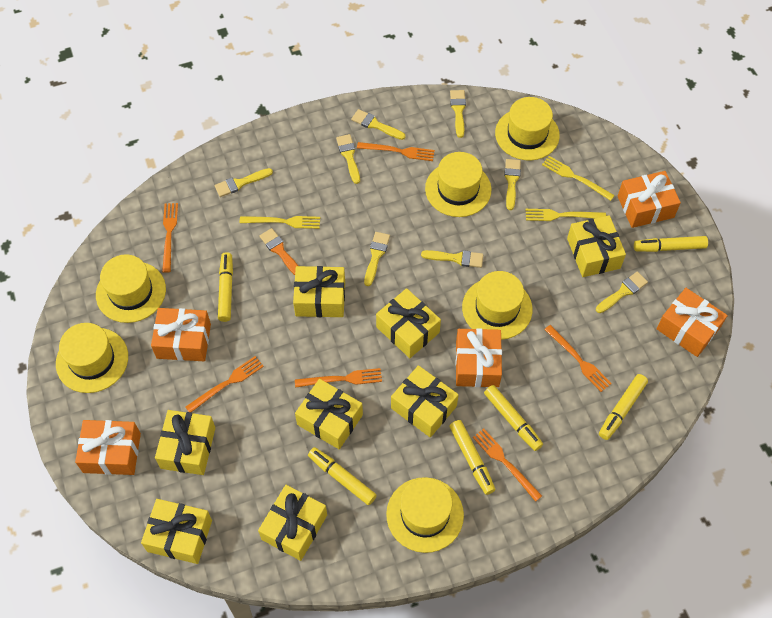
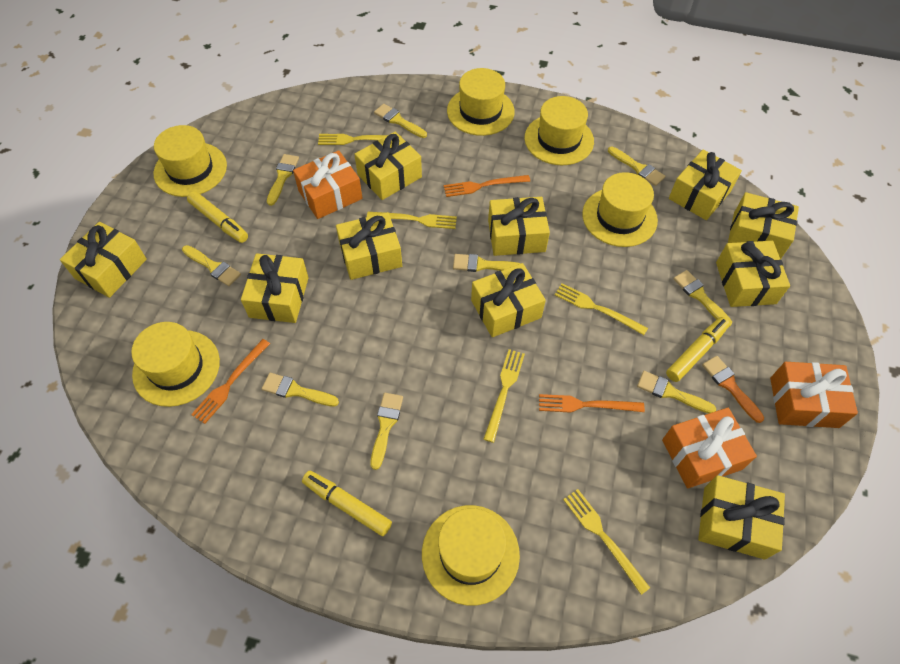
orange fork: 6 -> 3
orange gift: 5 -> 3
yellow brush: 8 -> 9
yellow fork: 3 -> 5
yellow gift: 8 -> 10
yellow marker: 6 -> 3

